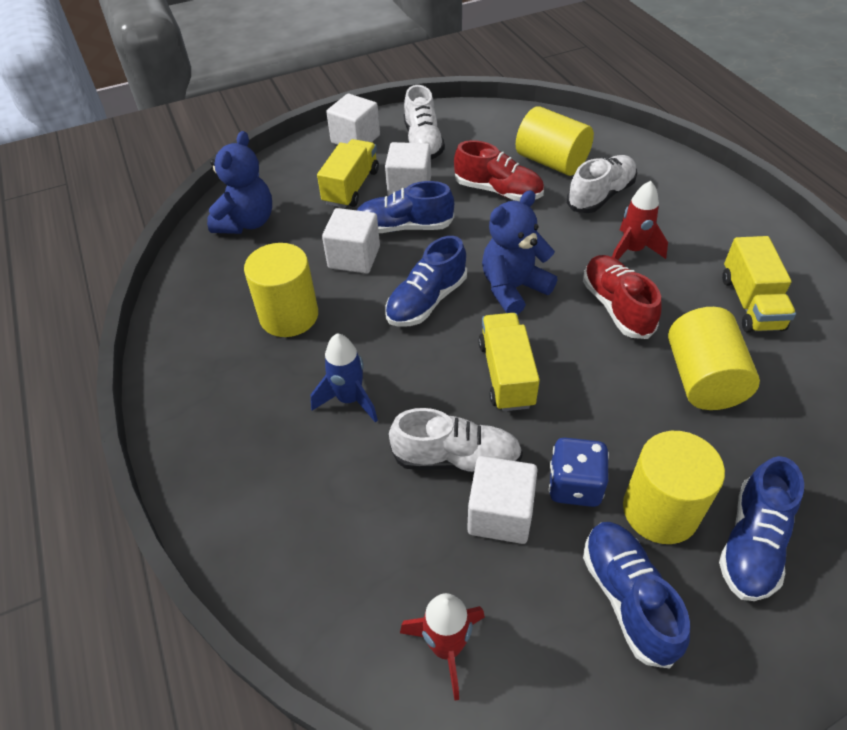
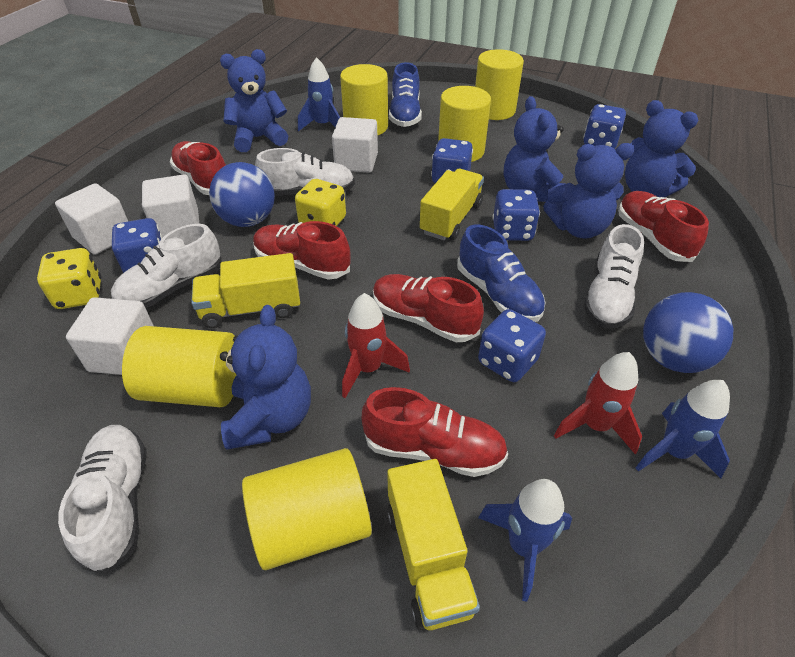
blue ball: 0 -> 2
blue dice: 1 -> 5
blue rocket: 1 -> 3
blue shoe: 4 -> 2
blue teddy bear: 2 -> 5
red shoe: 2 -> 5
white shoe: 3 -> 4
yellow cylinder: 4 -> 5
yellow dice: 0 -> 2

